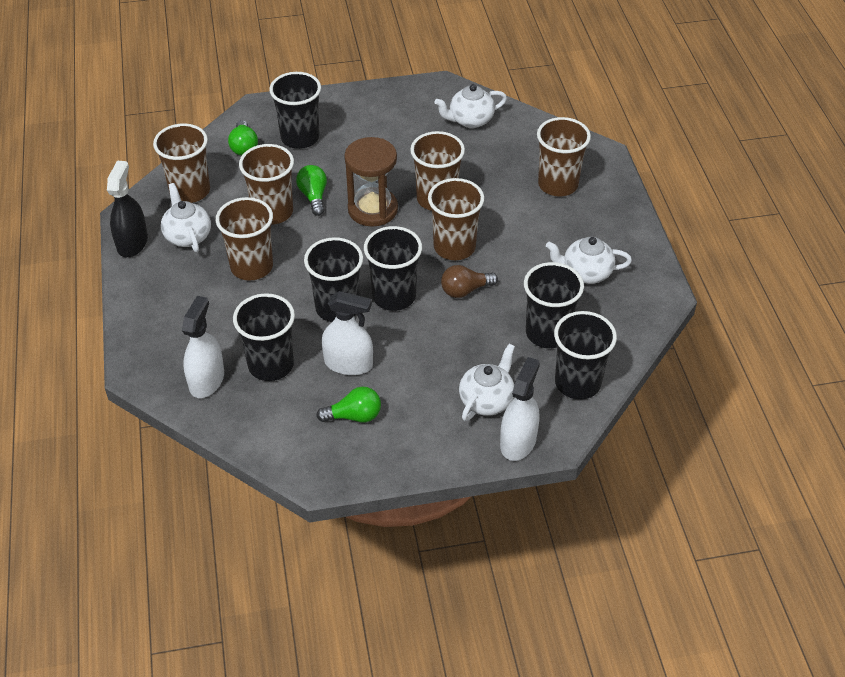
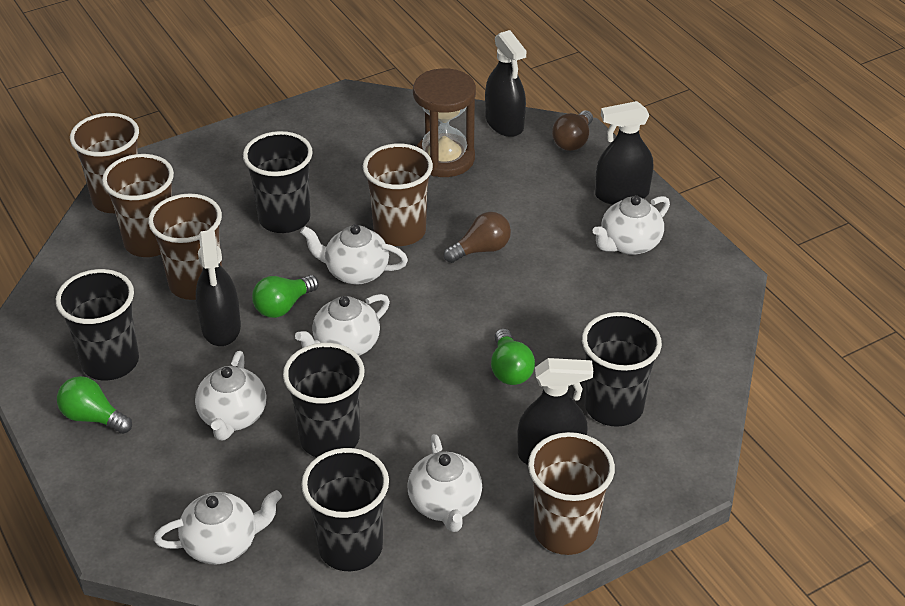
black cup: 6 -> 5
black spray bottle: 1 -> 4
brown cup: 6 -> 5
brown light bulb: 1 -> 2
white spray bottle: 3 -> 0
white teapot: 4 -> 6

